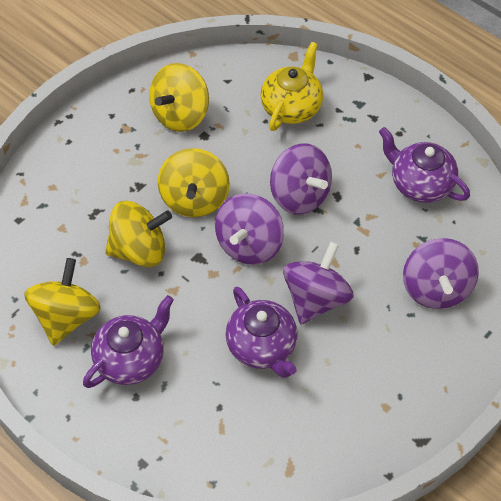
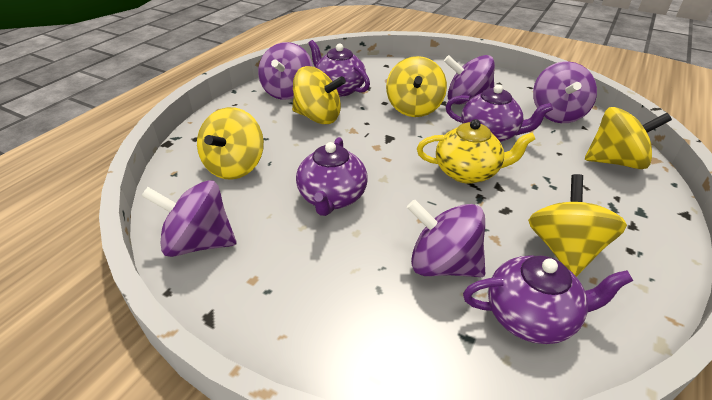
purple spinning top: 4 -> 5
purple teapot: 3 -> 4
yellow spinning top: 4 -> 5

